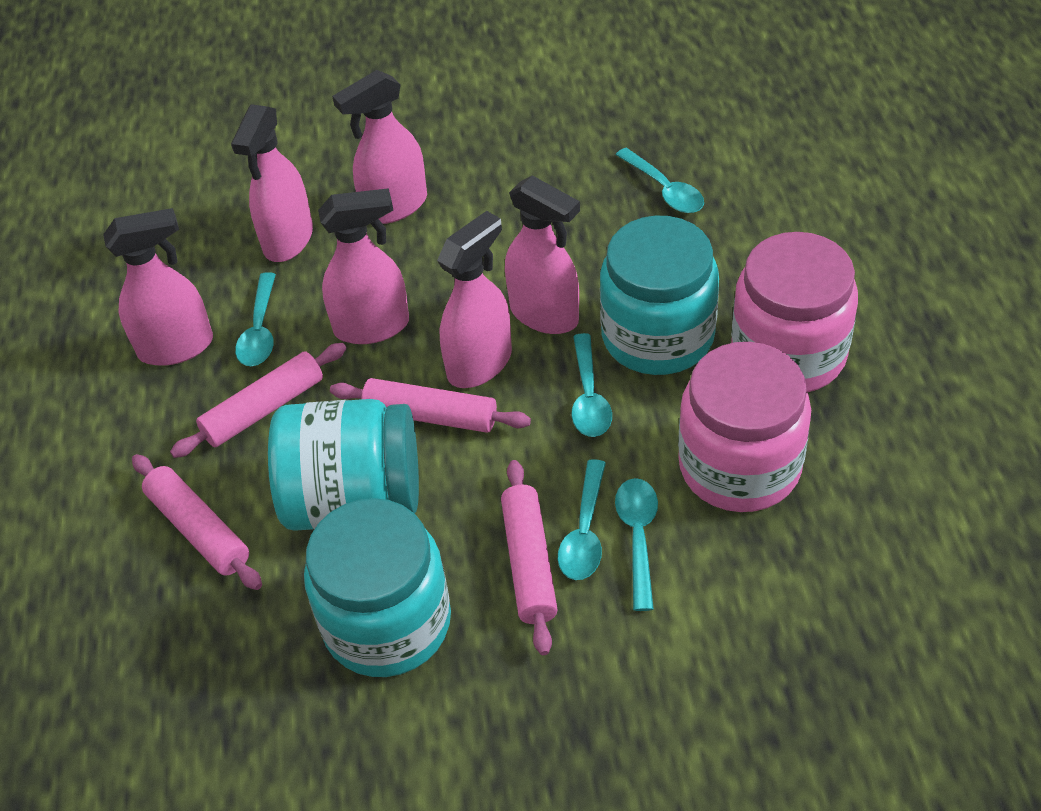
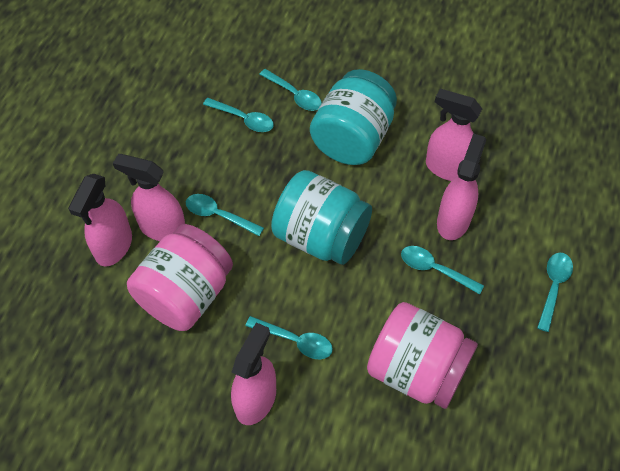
pink rolling pin: 4 -> 0
pink spray bottle: 6 -> 5
turquoise jar: 3 -> 2
turquoise spoon: 5 -> 6

